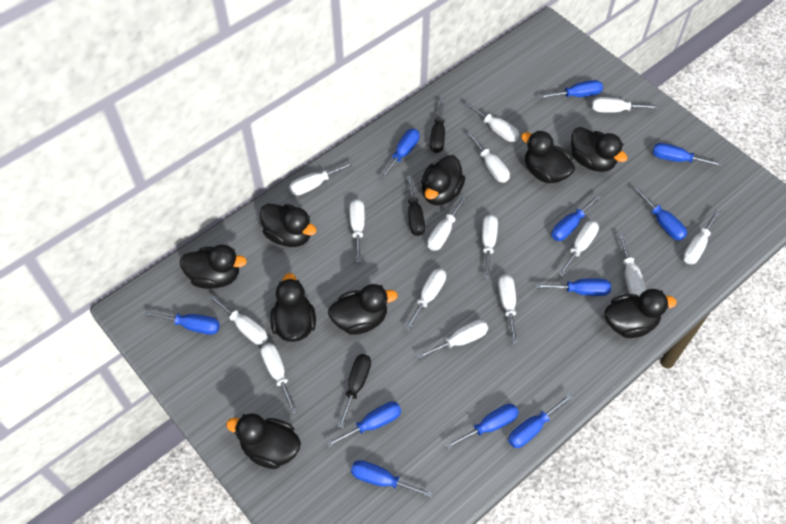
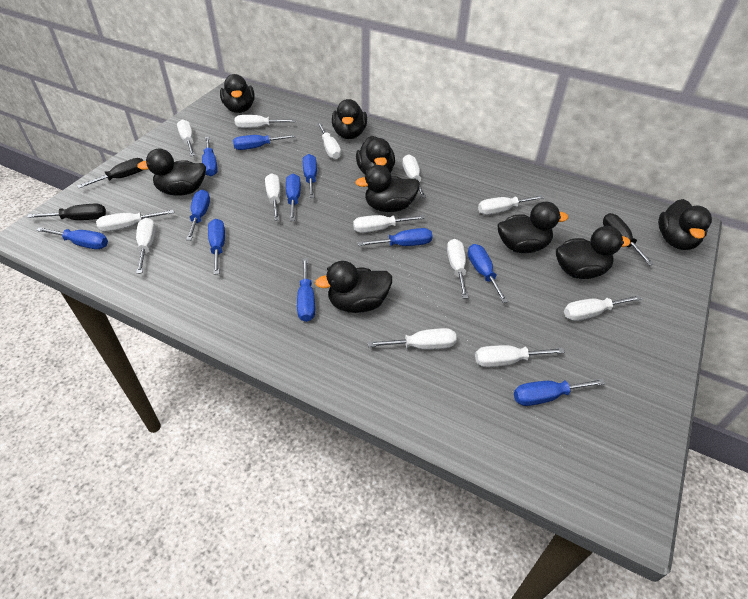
white screwdriver: 15 -> 13

